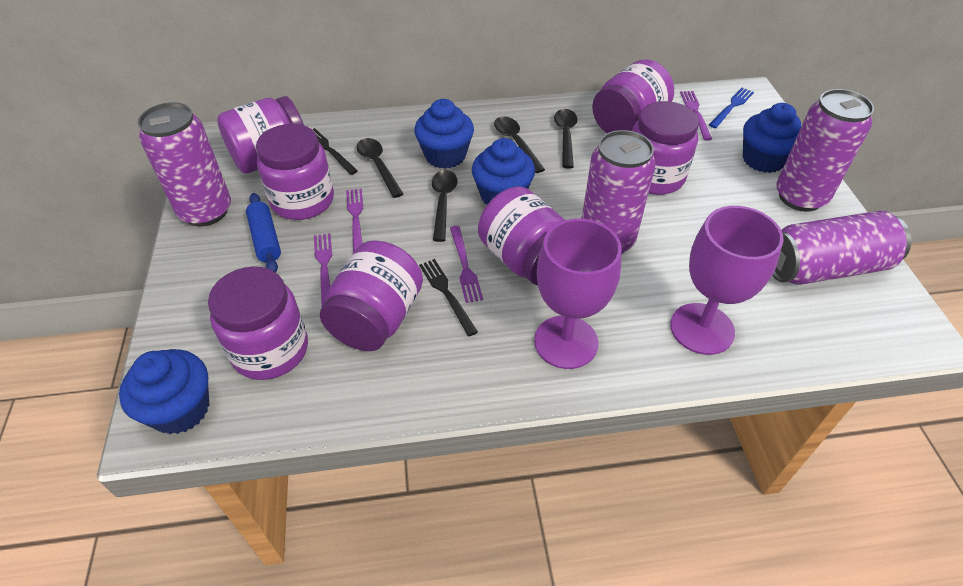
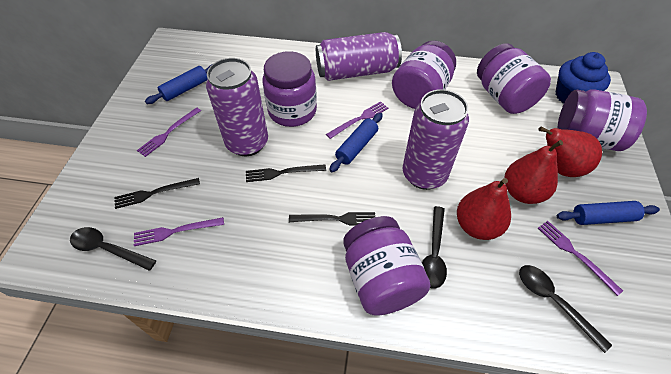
black fork: 2 -> 3
black spoon: 4 -> 3
blue cupcake: 4 -> 1
blue fork: 1 -> 0
blue rolling pin: 1 -> 3
purple can: 4 -> 3
purple goblet: 2 -> 0
purple jar: 7 -> 5
red pear: 0 -> 3

